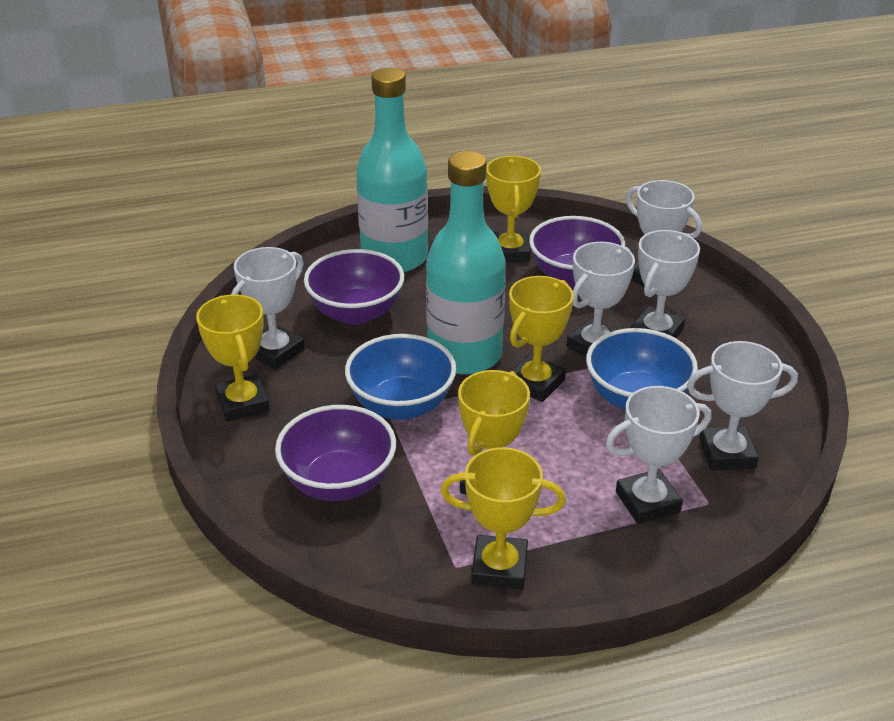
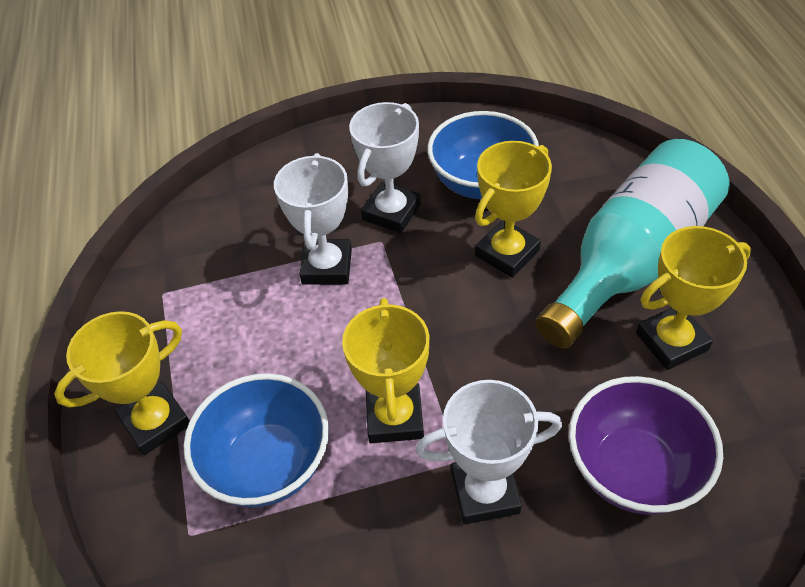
purple bowl: 3 -> 1
turquoise bottle: 2 -> 1
white trophy: 6 -> 3
yellow trophy: 5 -> 4

